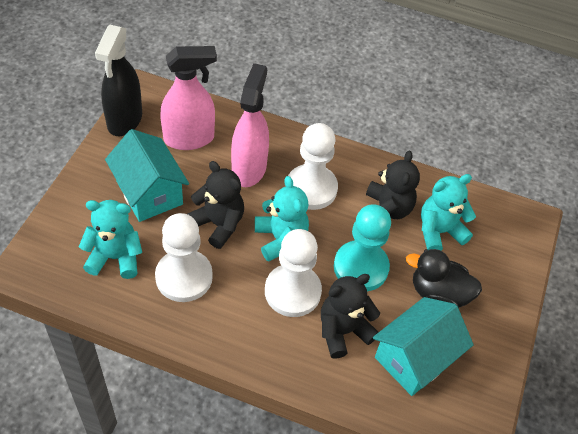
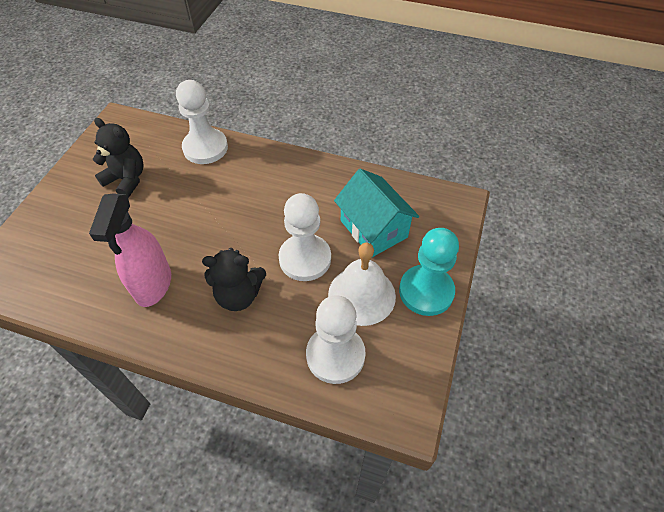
black duck: 1 -> 0
black spray bottle: 1 -> 0
black teddy bear: 3 -> 2
pink spray bottle: 2 -> 1
turquoise house: 2 -> 1
turquoise teddy bear: 3 -> 0
white bell: 0 -> 1

